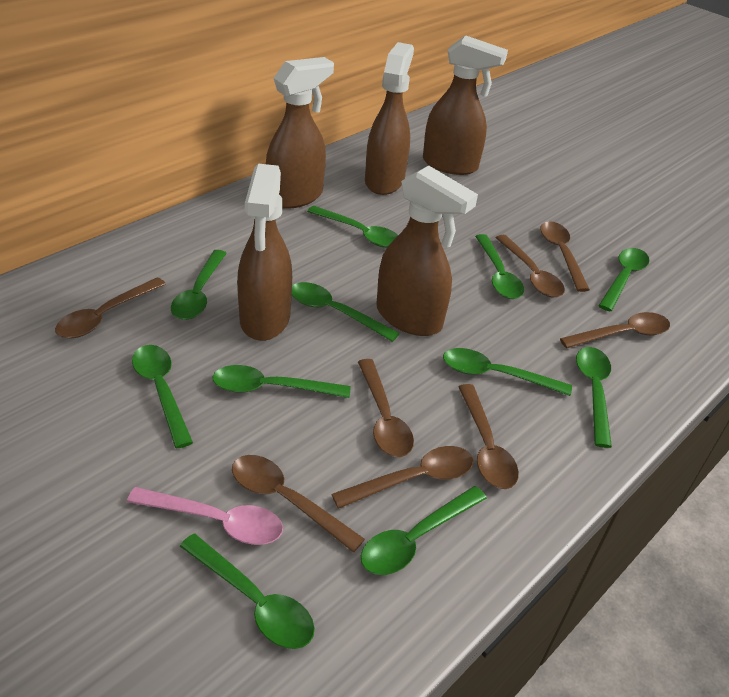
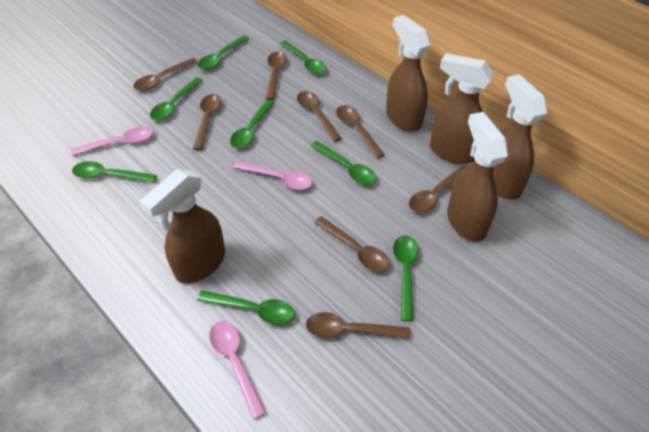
green spoon: 11 -> 8
pink spoon: 1 -> 3

